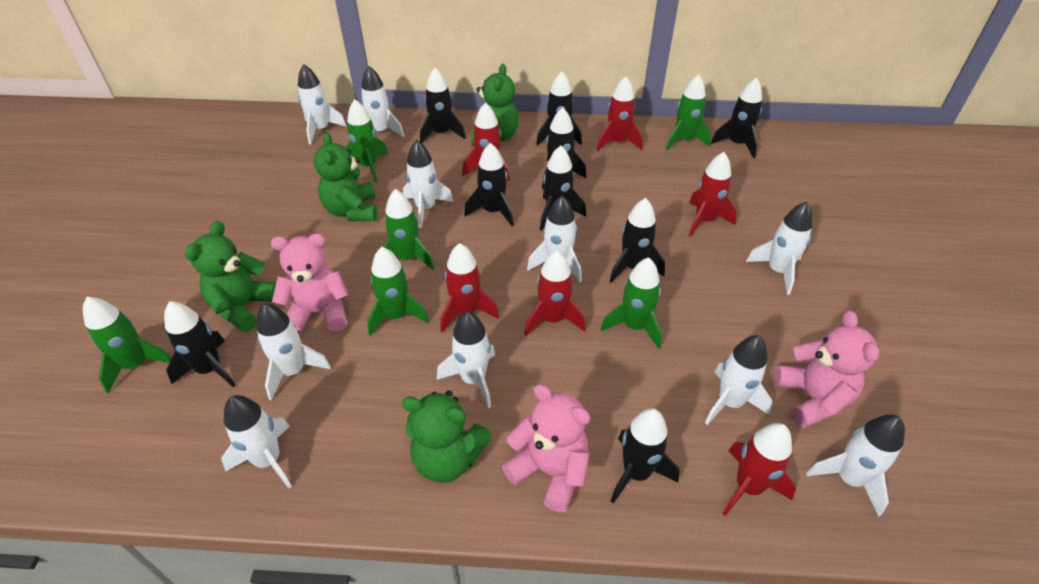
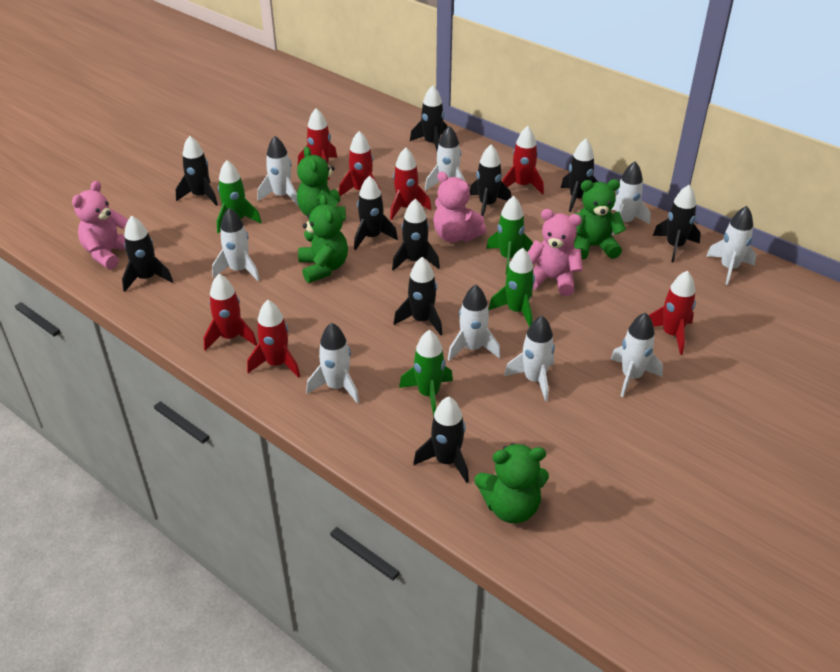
black rocket: 9 -> 10
green rocket: 6 -> 4
red rocket: 6 -> 7
white rocket: 10 -> 9

